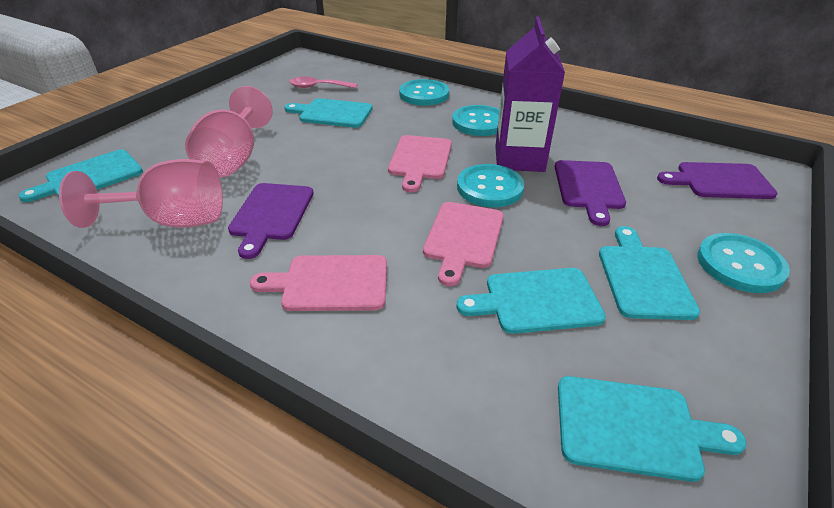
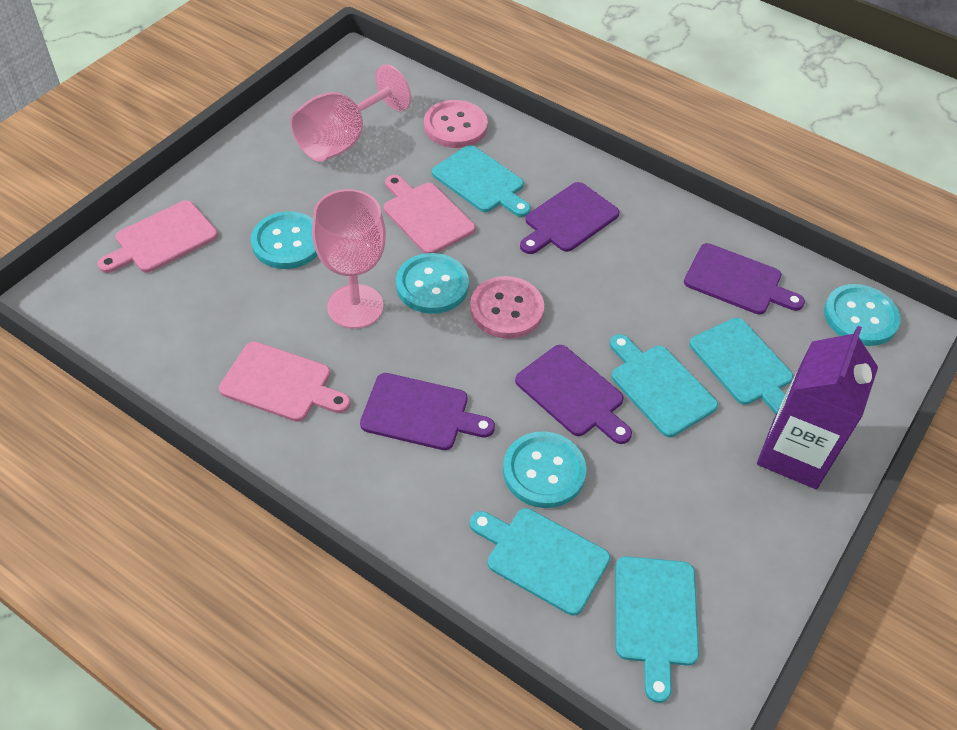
pink button: 0 -> 2
pink spoon: 1 -> 0
purple cutting board: 3 -> 4

